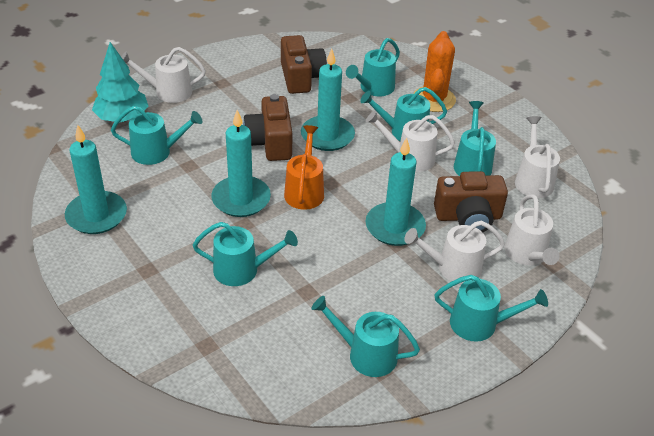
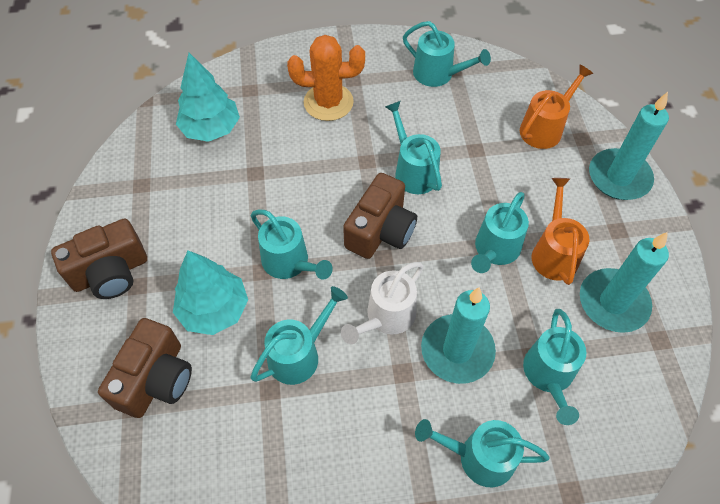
orange watering can: 1 -> 2
turquoise candle: 4 -> 3
turquoise tree: 1 -> 2
white watering can: 5 -> 1

